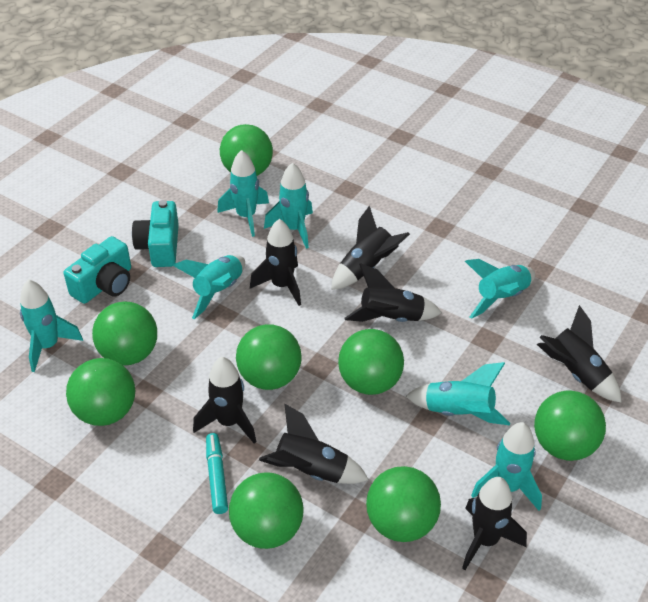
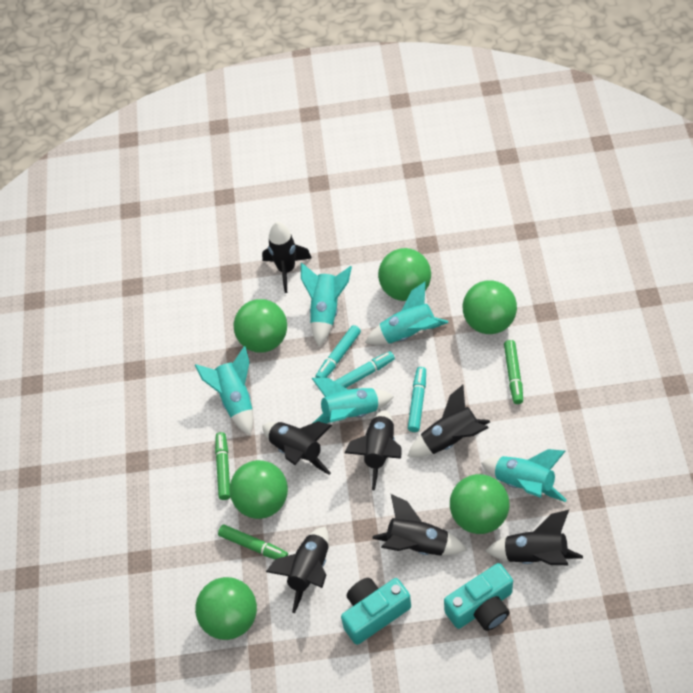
green ball: 8 -> 6
green marker: 0 -> 3
turquoise marker: 1 -> 3
turquoise rocket: 7 -> 5

